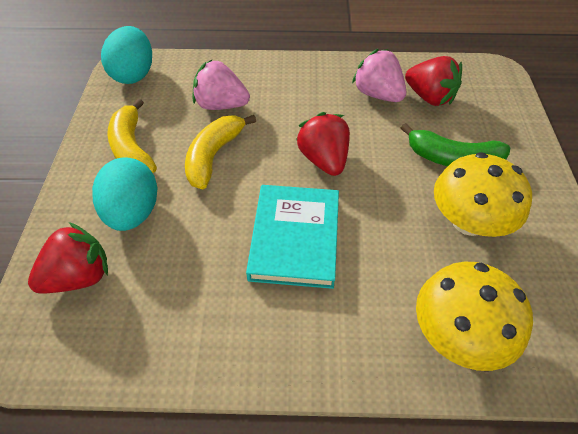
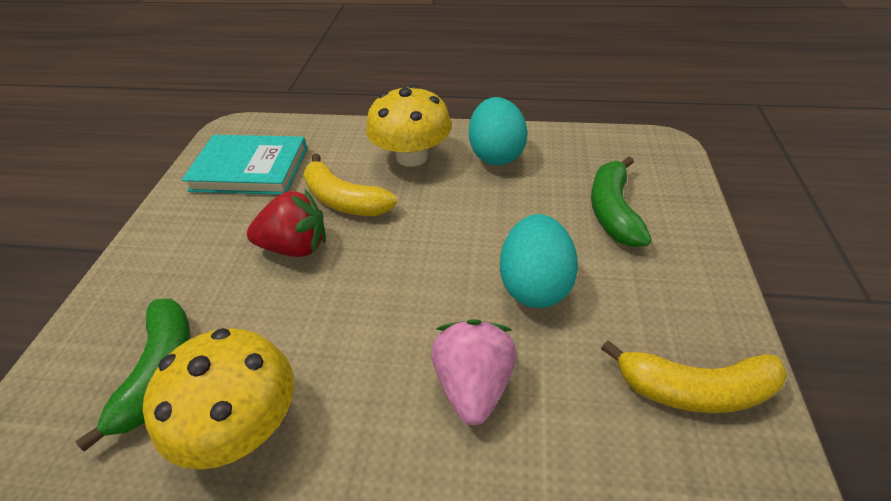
green banana: 1 -> 2
pink strawberry: 2 -> 1
red strawberry: 3 -> 1

